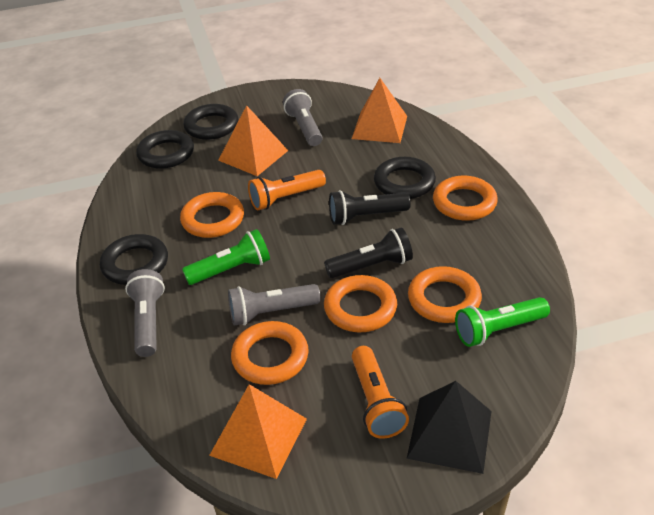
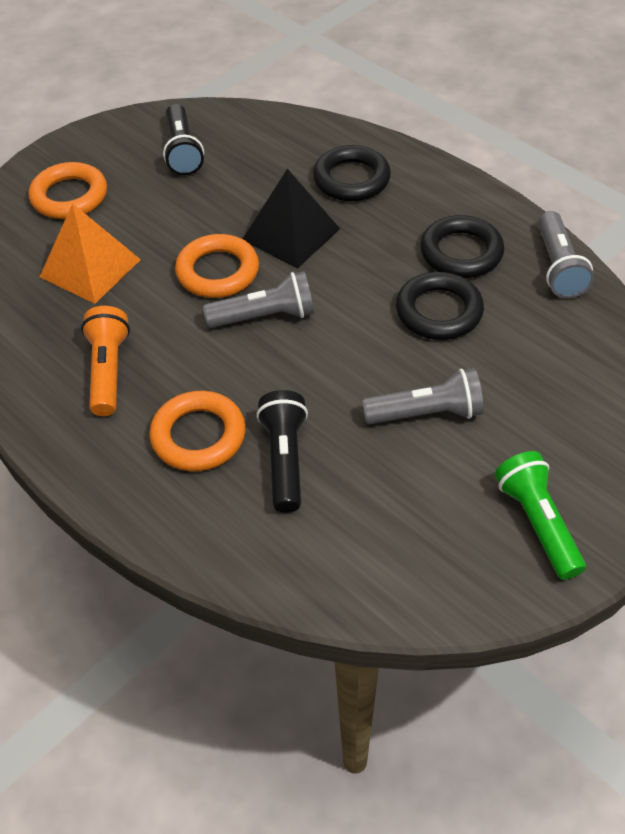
black ring: 4 -> 3
green flashlight: 2 -> 1
orange flashlight: 2 -> 1
orange pyramid: 3 -> 1
orange ring: 5 -> 3

